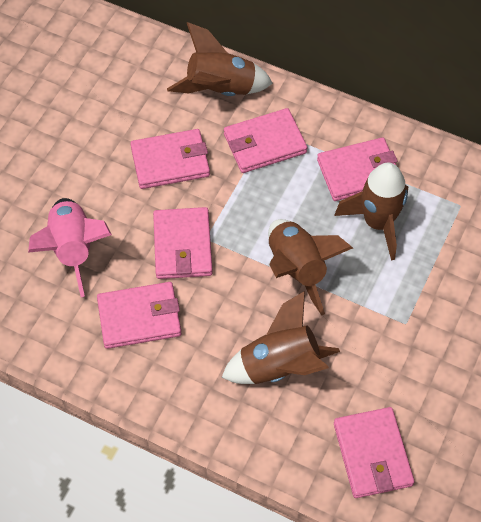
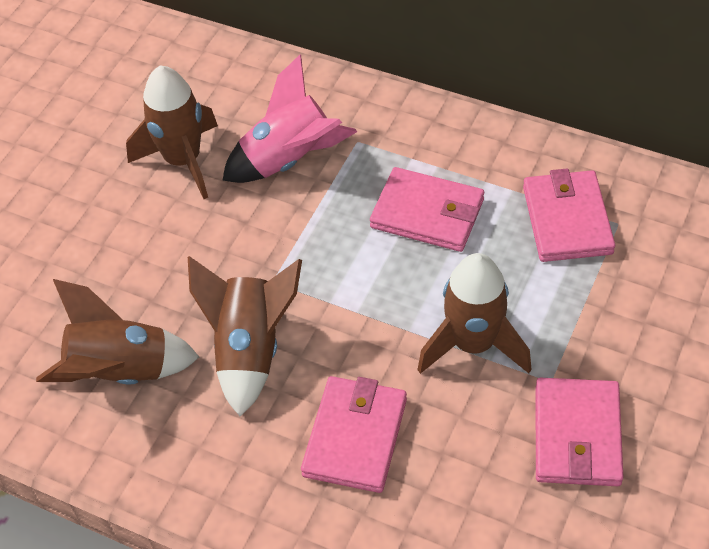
pink wallet: 6 -> 4

